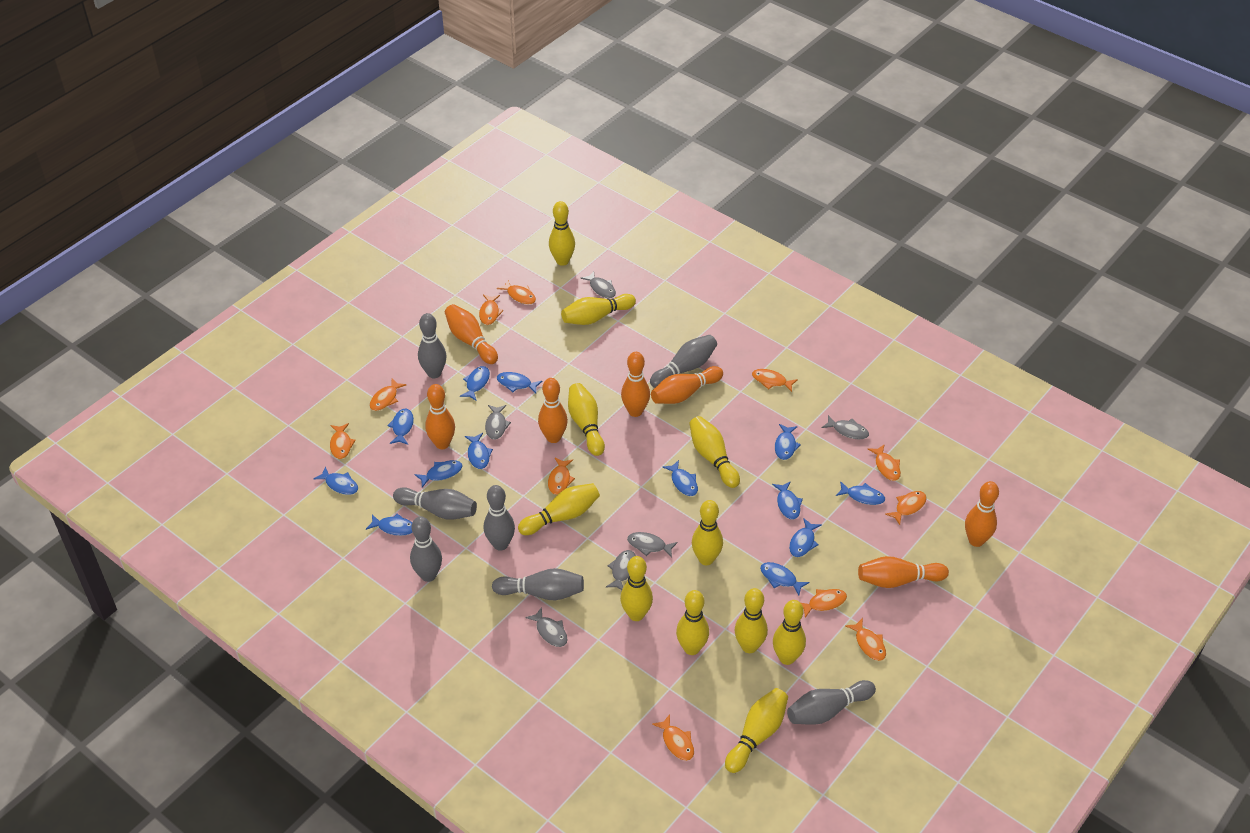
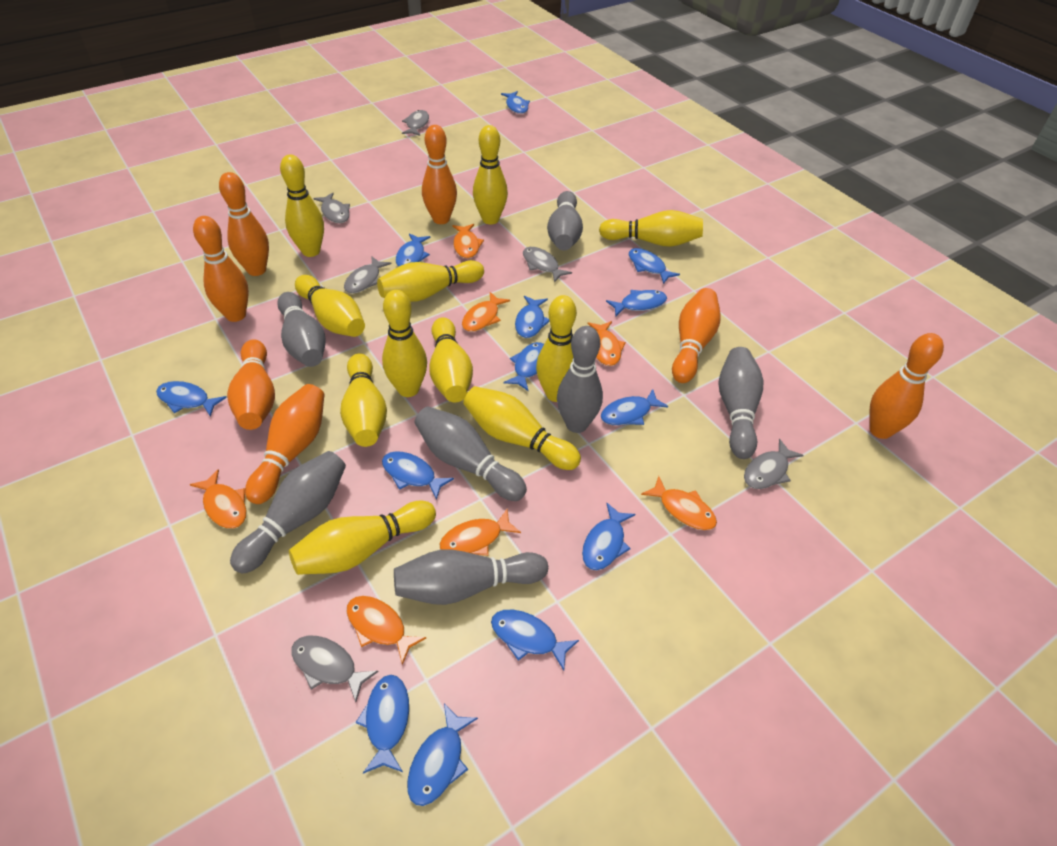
orange fish: 11 -> 7

